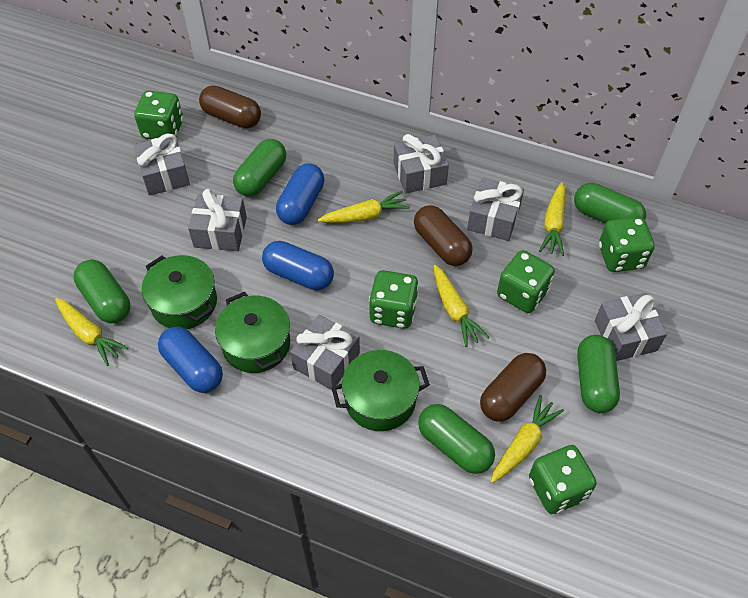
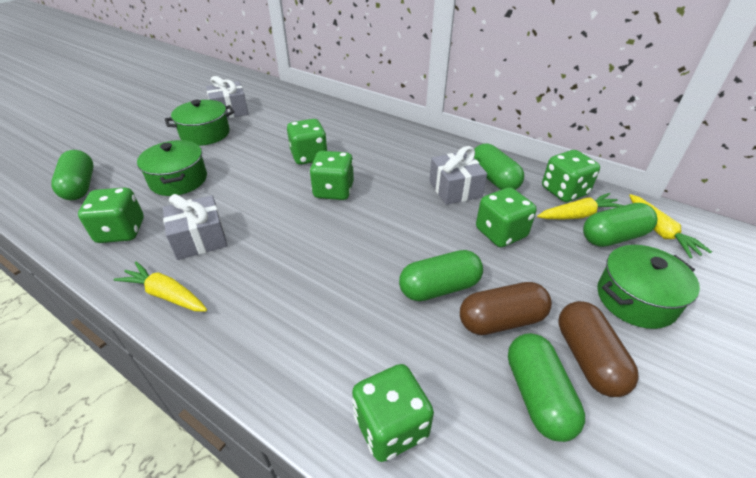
blue capsule: 3 -> 0
brown capsule: 3 -> 2
green dice: 5 -> 6
grey gift: 6 -> 3
yellow carrot: 5 -> 3

